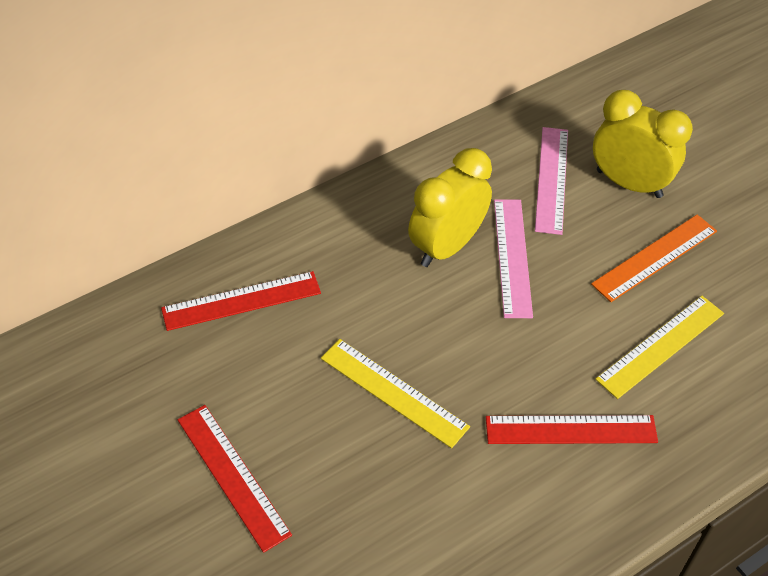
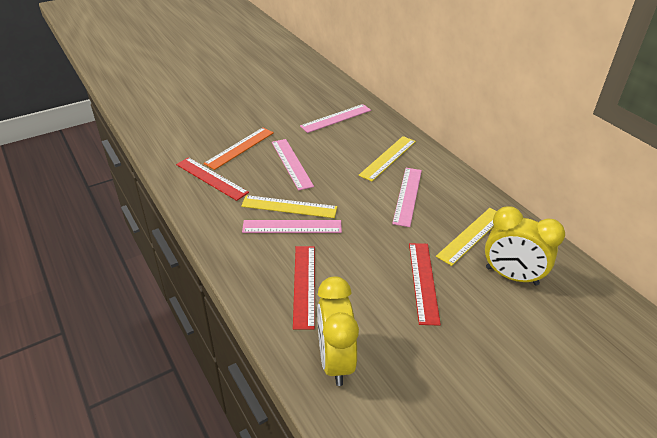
pink ruler: 2 -> 4
yellow ruler: 2 -> 3

